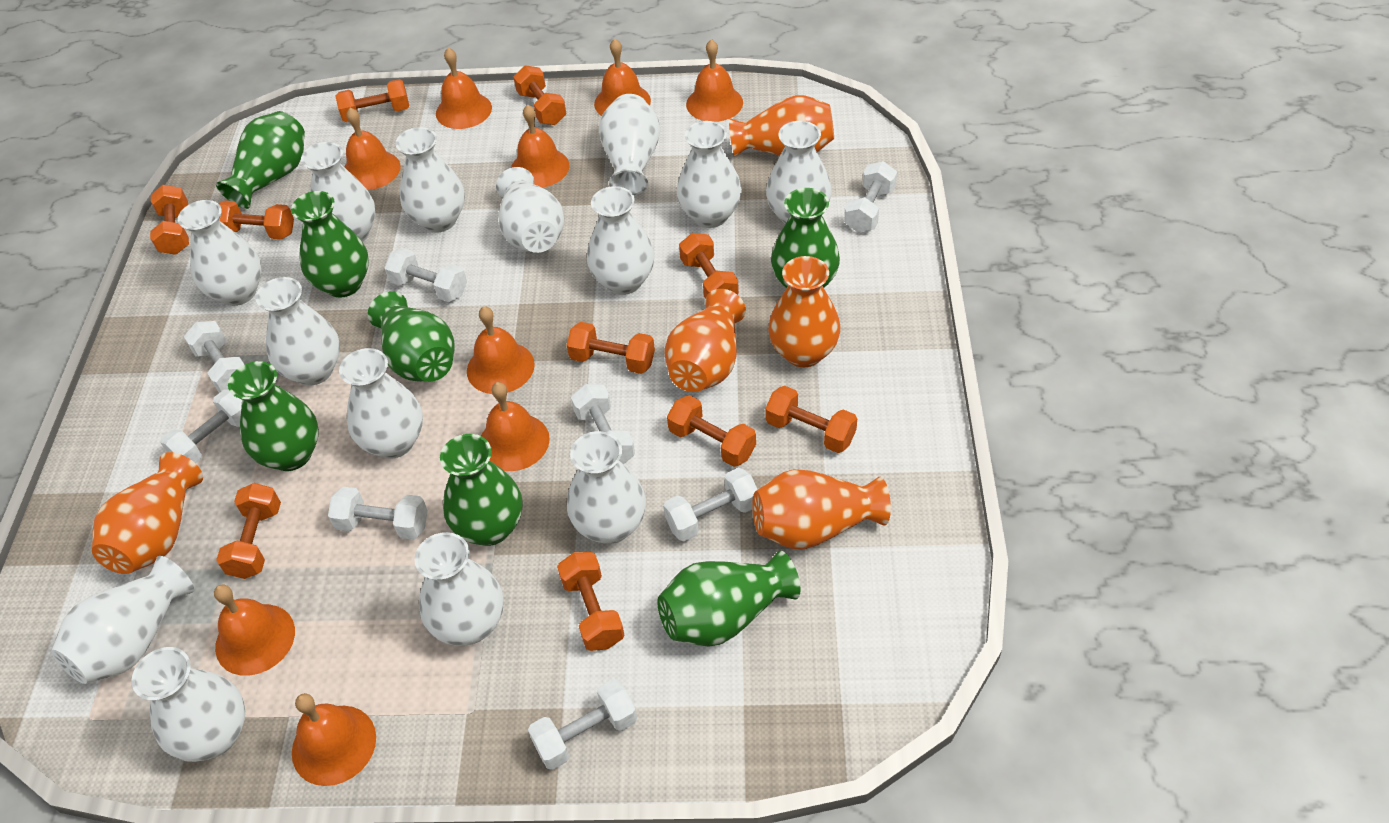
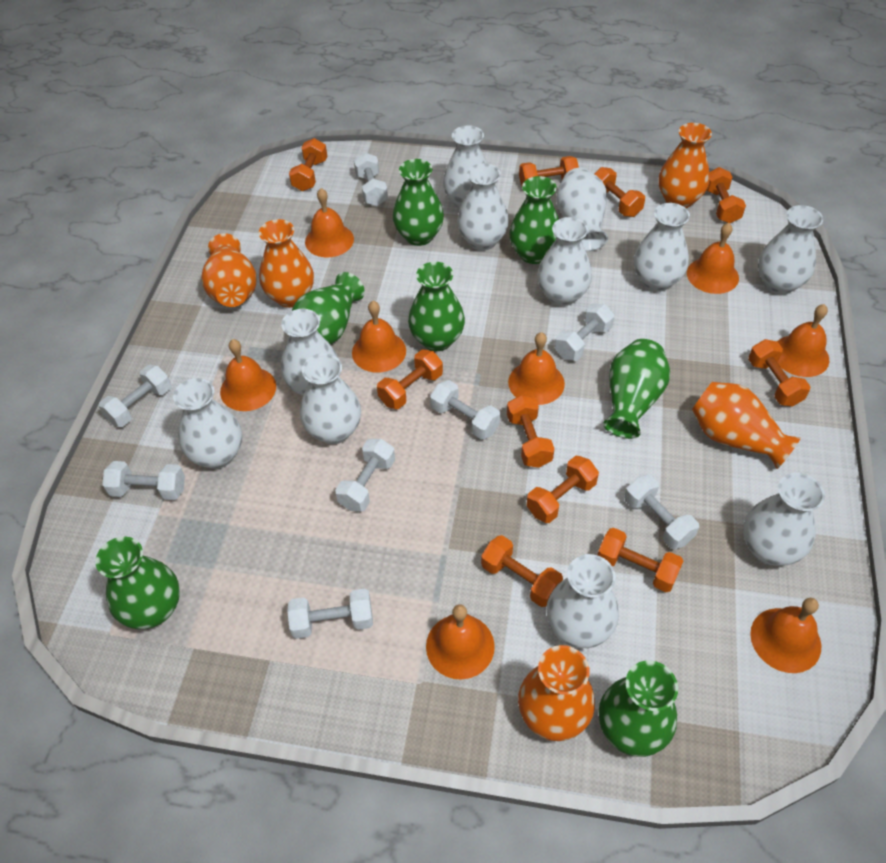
orange bell: 9 -> 8
white vase: 14 -> 11

